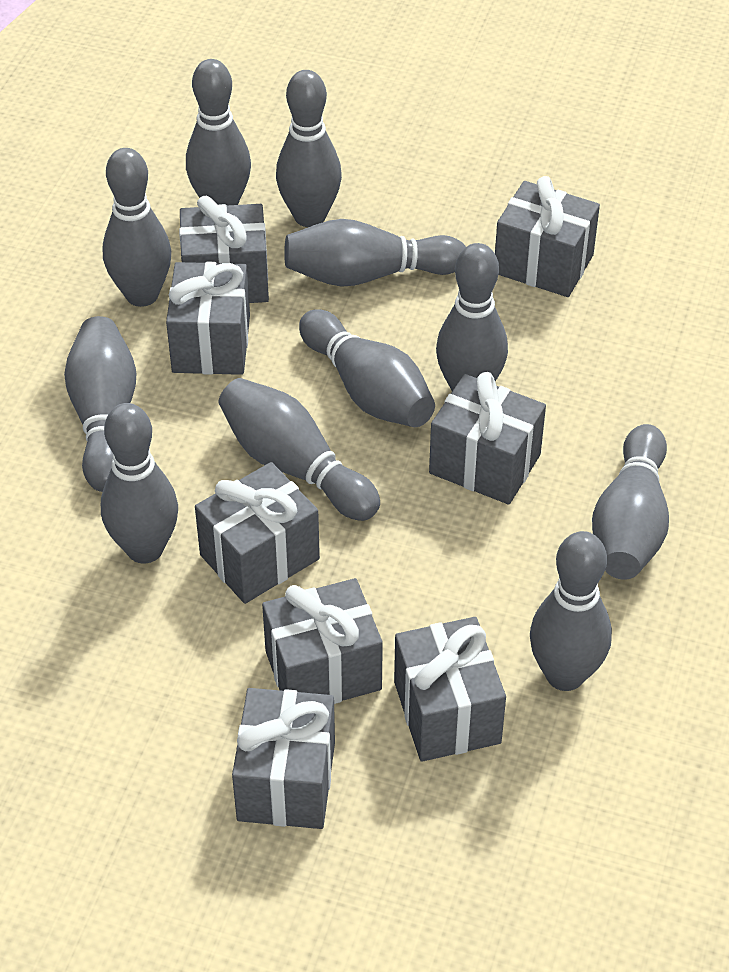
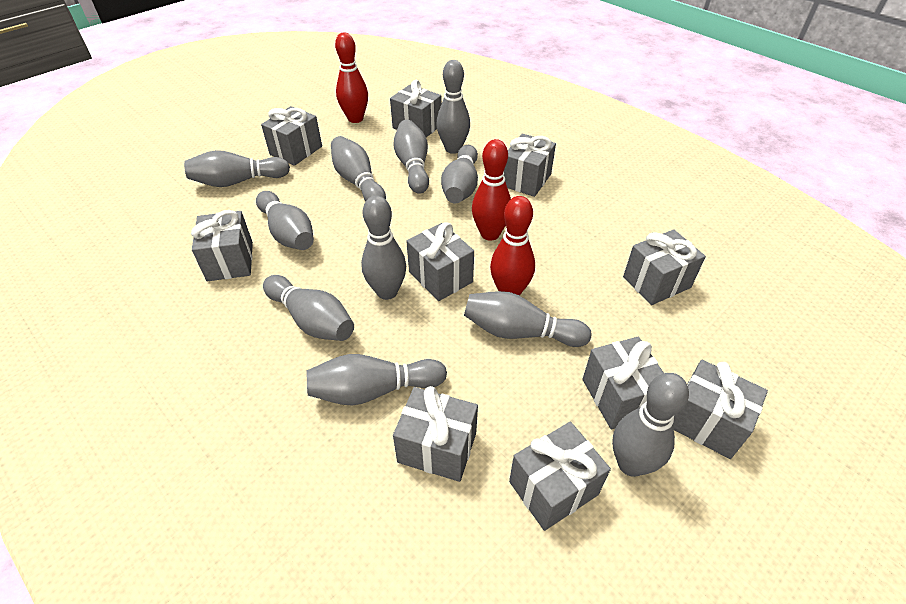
grey gift: 8 -> 10
red bowling pin: 0 -> 3

